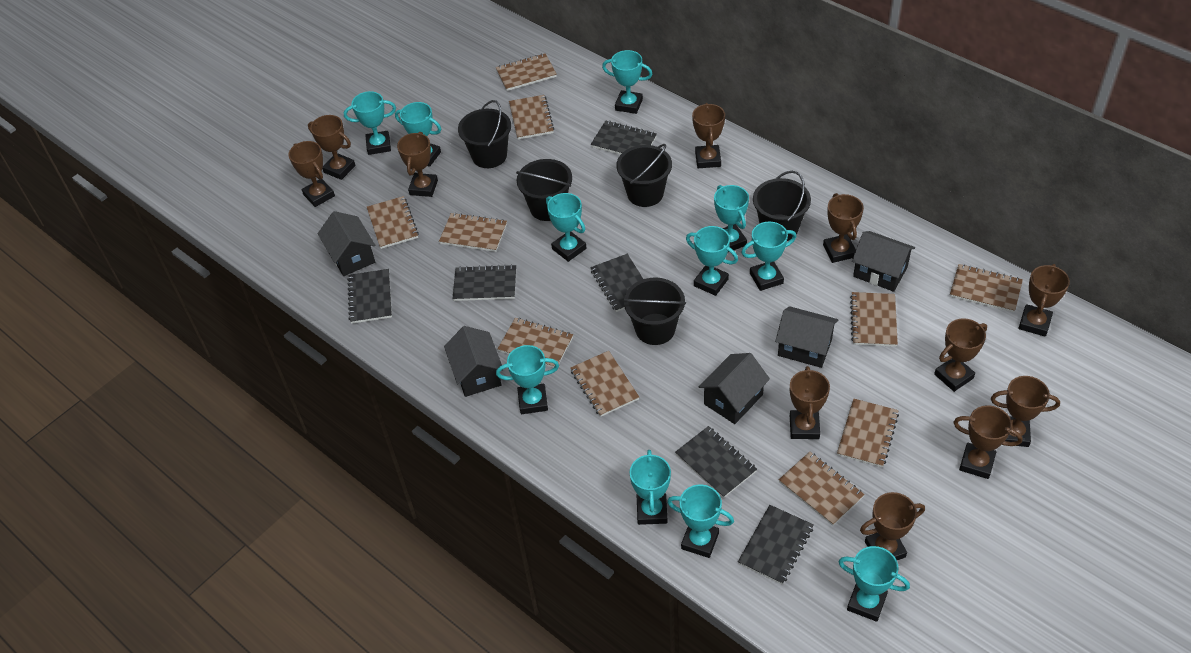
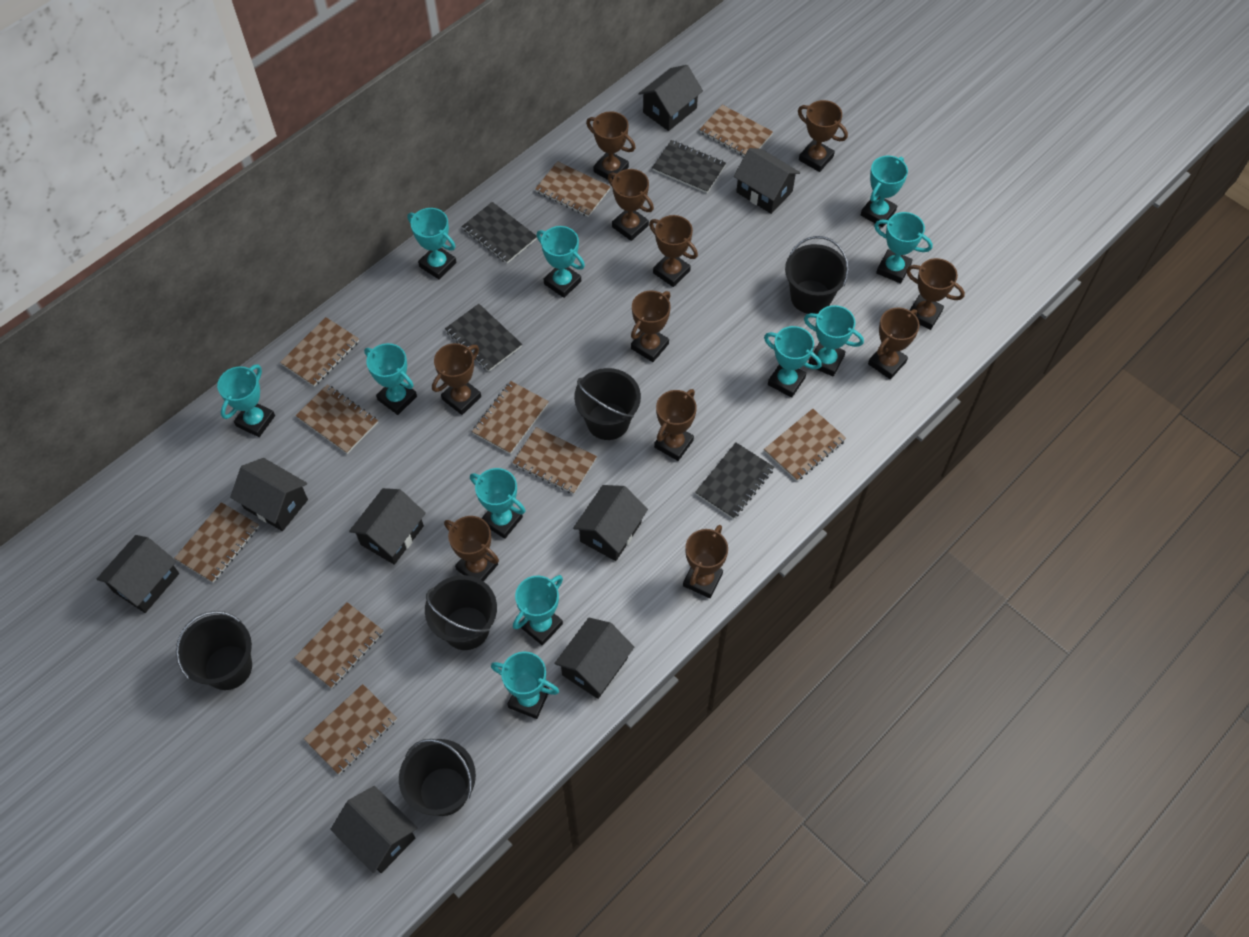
black house: 5 -> 8
black notebook: 6 -> 4

